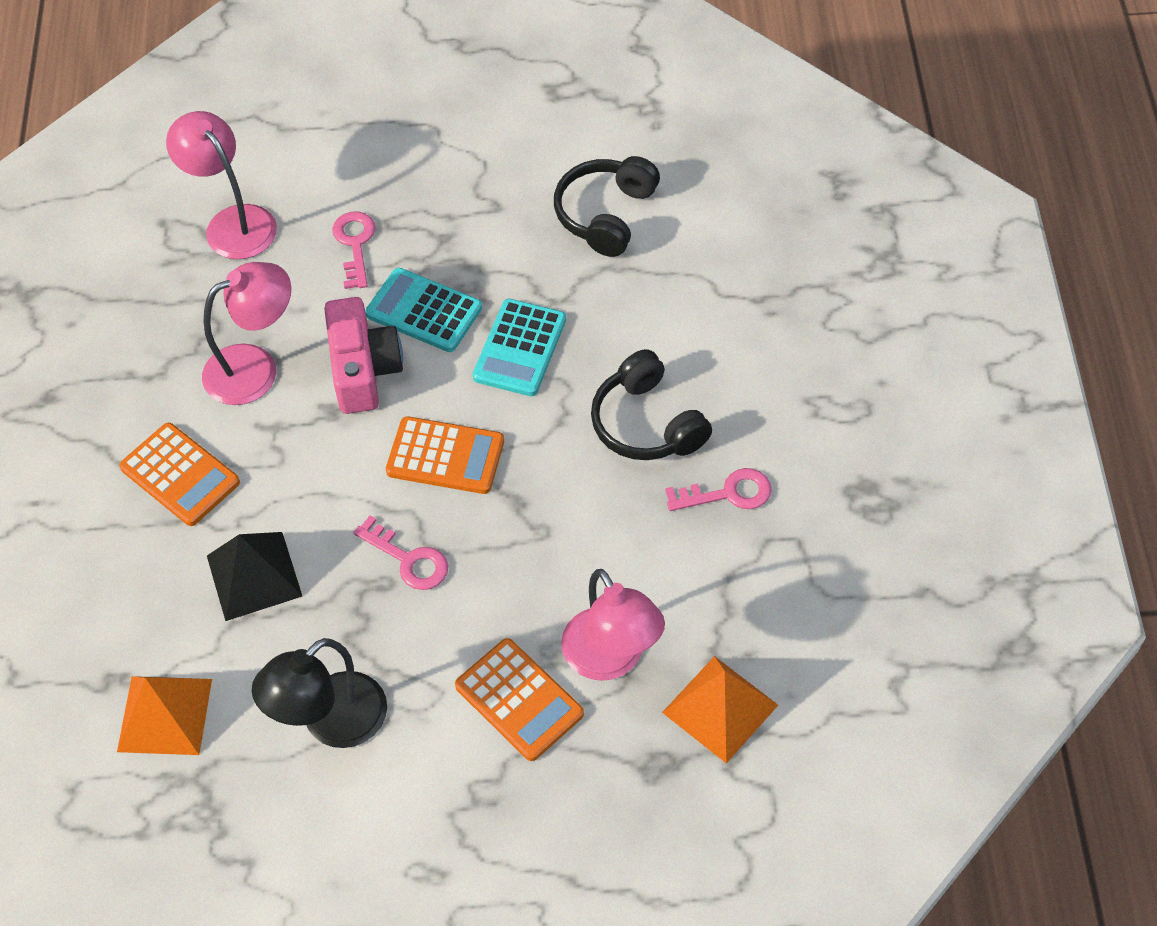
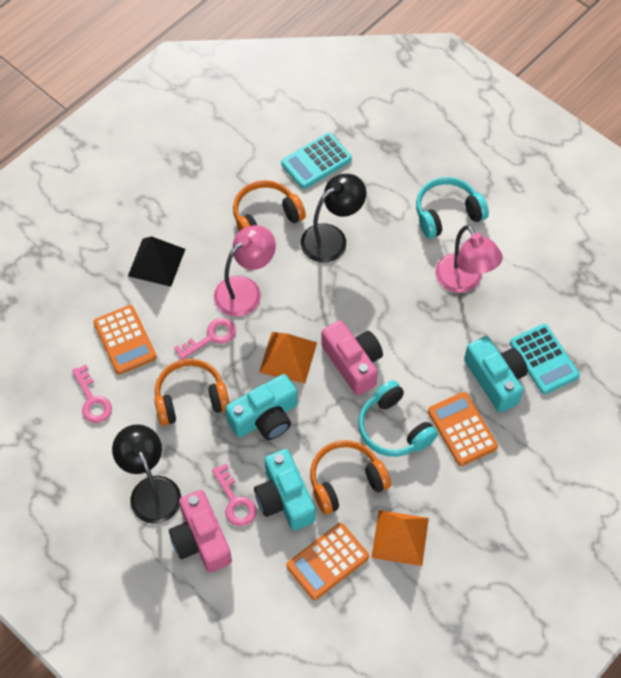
black headphones: 2 -> 0
black lamp: 1 -> 2
orange headphones: 0 -> 3
pink camera: 1 -> 2
pink lamp: 3 -> 2
turquoise camera: 0 -> 3
turquoise headphones: 0 -> 2

